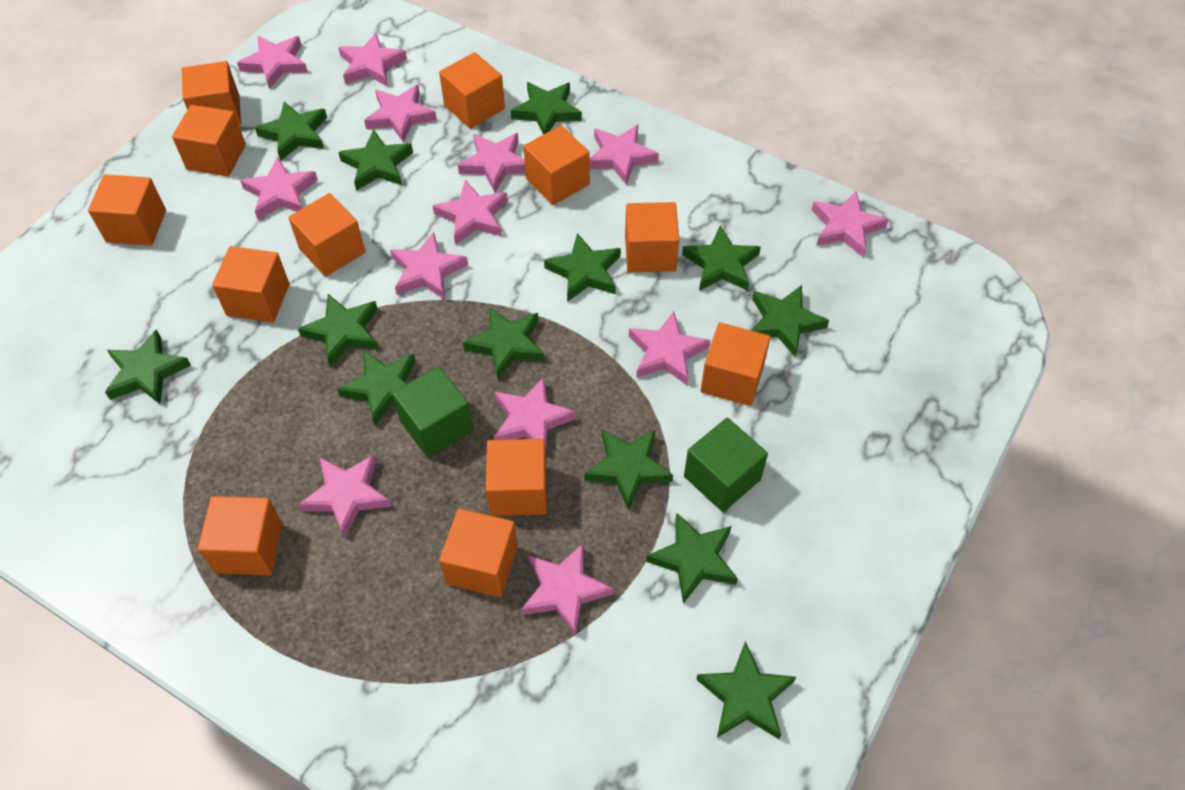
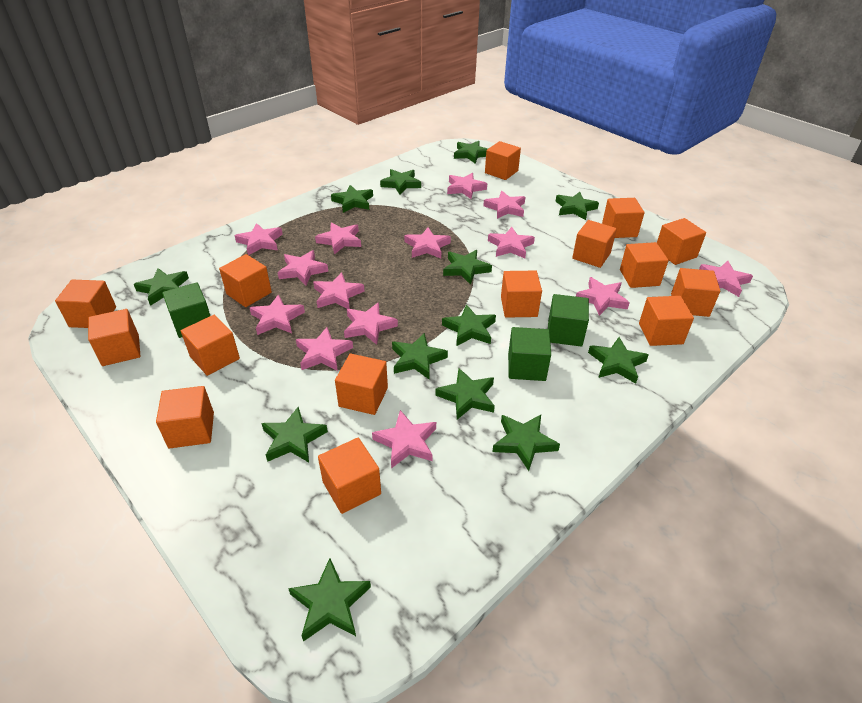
green cube: 2 -> 3
orange cube: 12 -> 15
pink star: 13 -> 14

